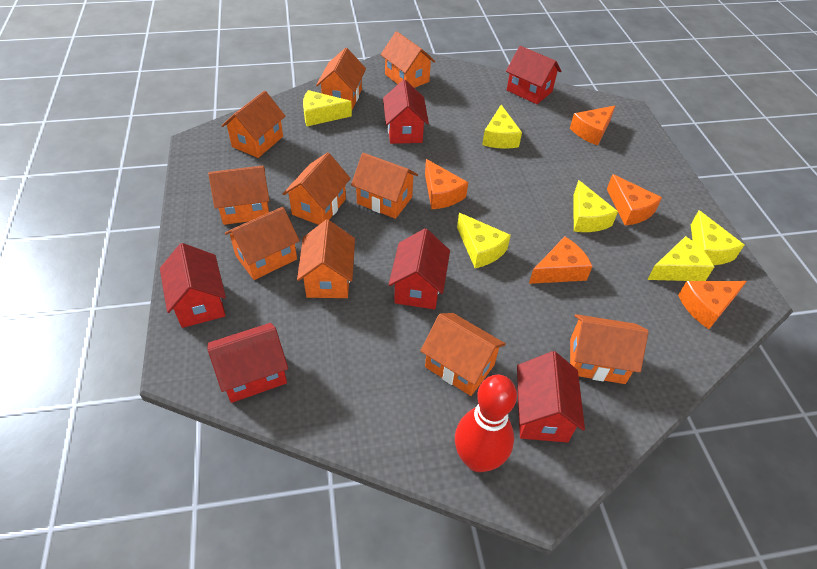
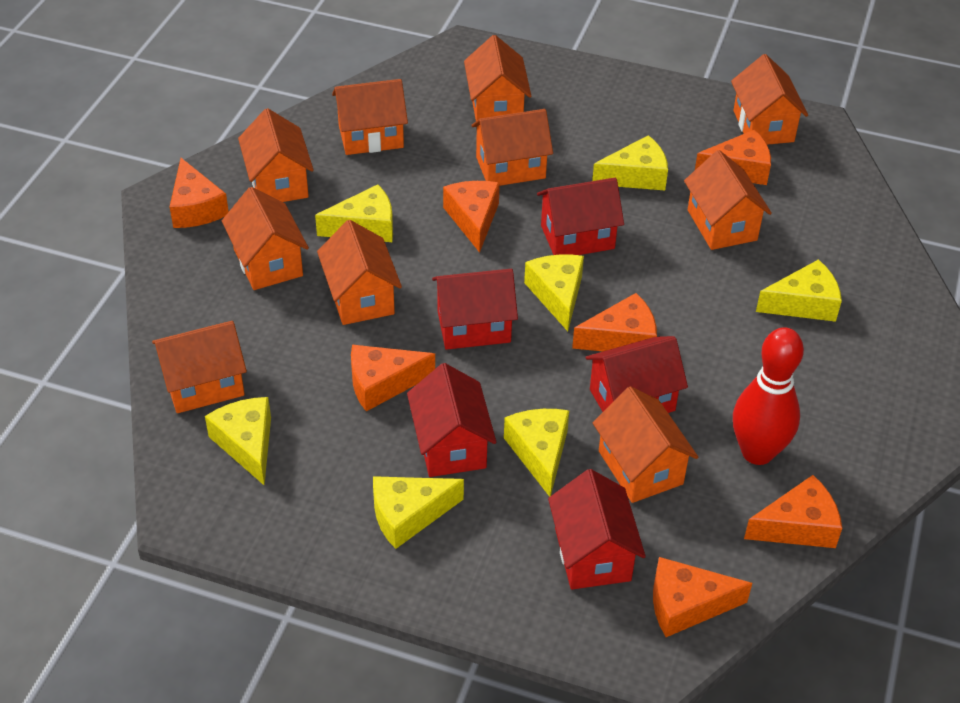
orange cheese: 5 -> 7
red house: 6 -> 5
yellow cheese: 6 -> 7

